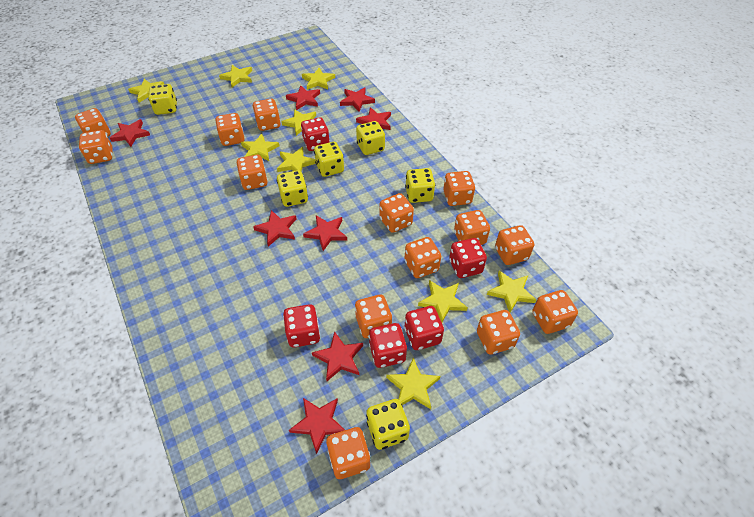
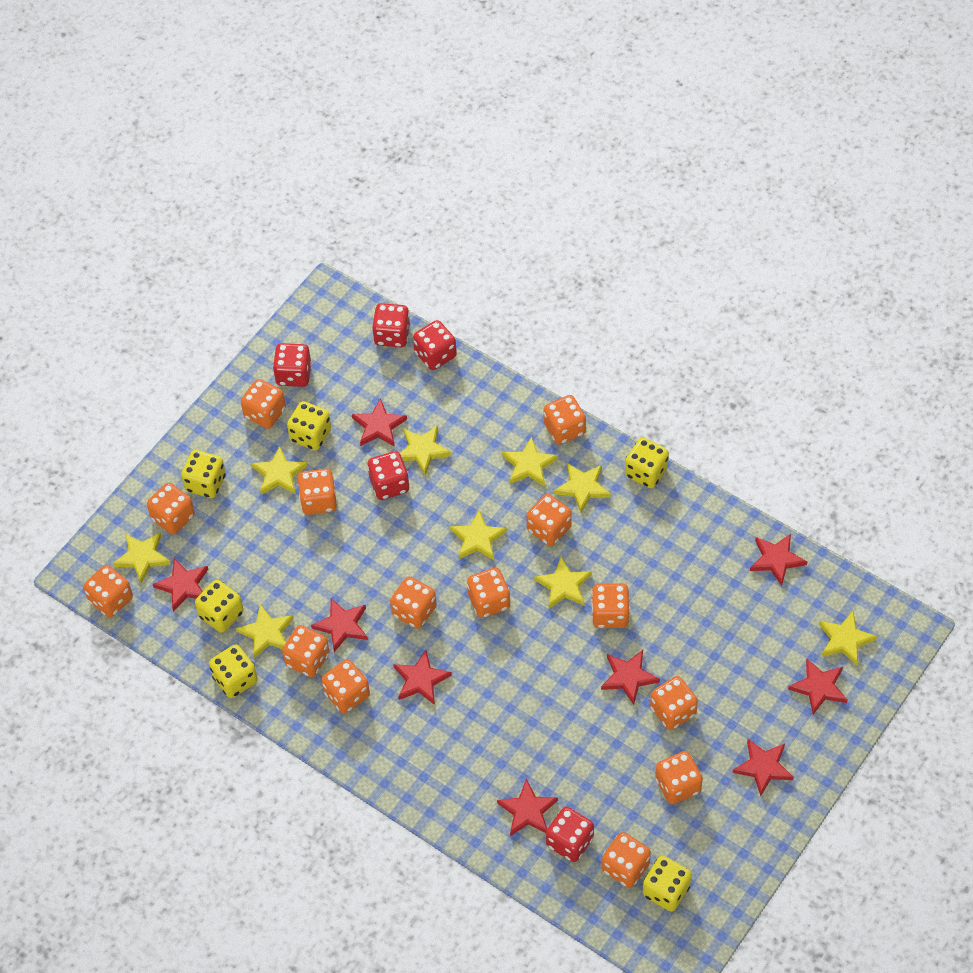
red star: 8 -> 9

